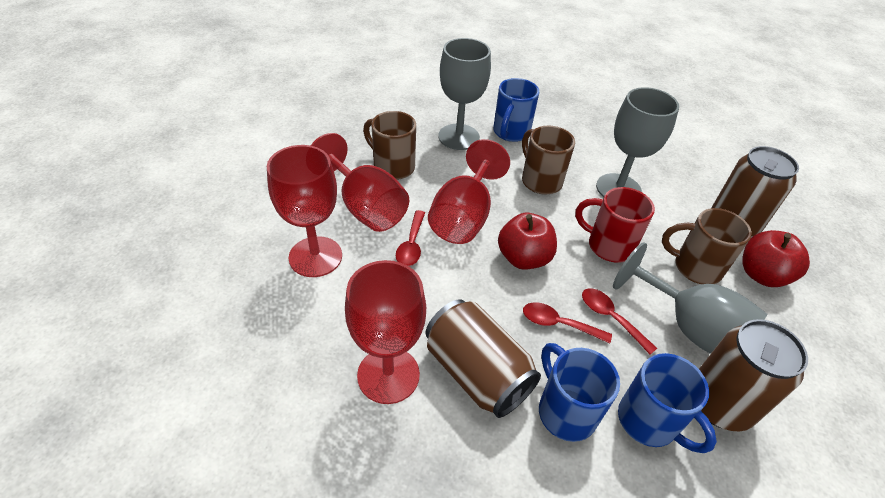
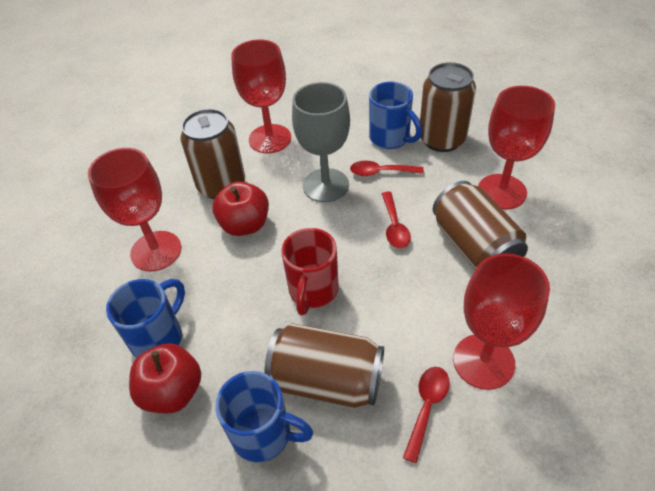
brown can: 3 -> 4
brown mug: 3 -> 0
grey goblet: 3 -> 1

